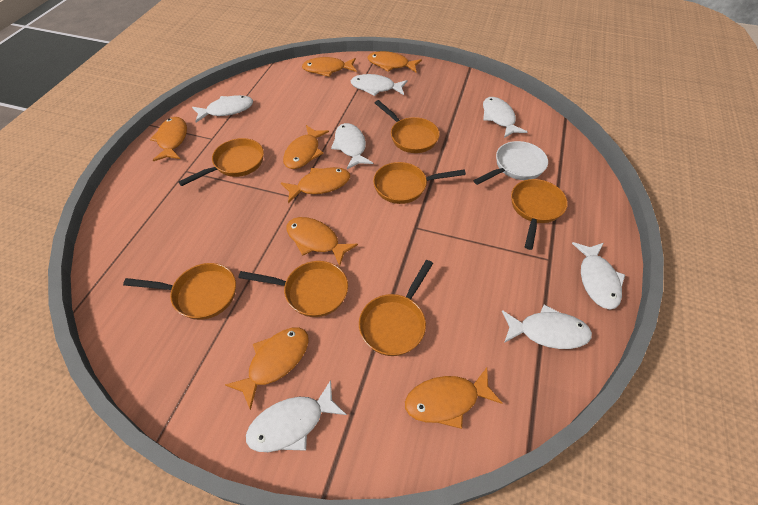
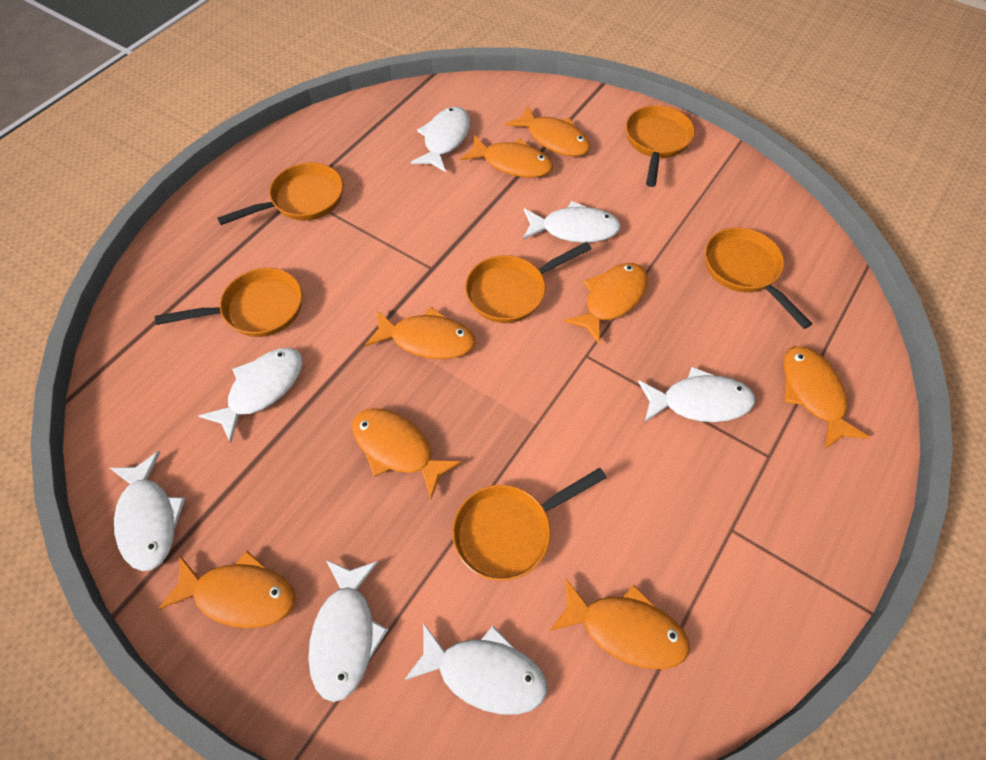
orange pan: 7 -> 6
white pan: 1 -> 0

